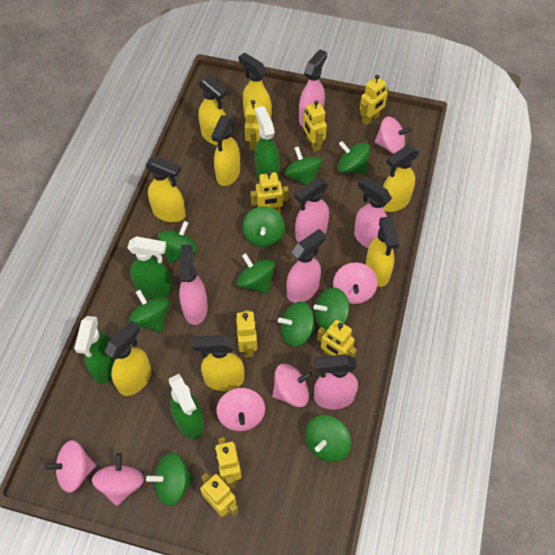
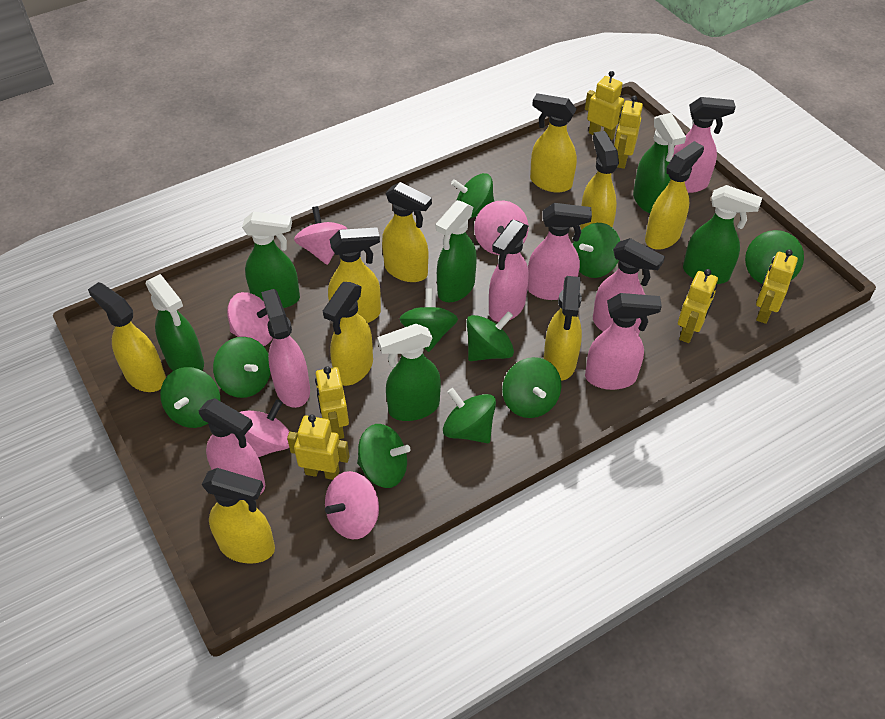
green spray bottle: 4 -> 6
pink spinning top: 6 -> 5
pink spray bottle: 6 -> 7
yellow robot: 8 -> 6
yellow spray bottle: 8 -> 9

